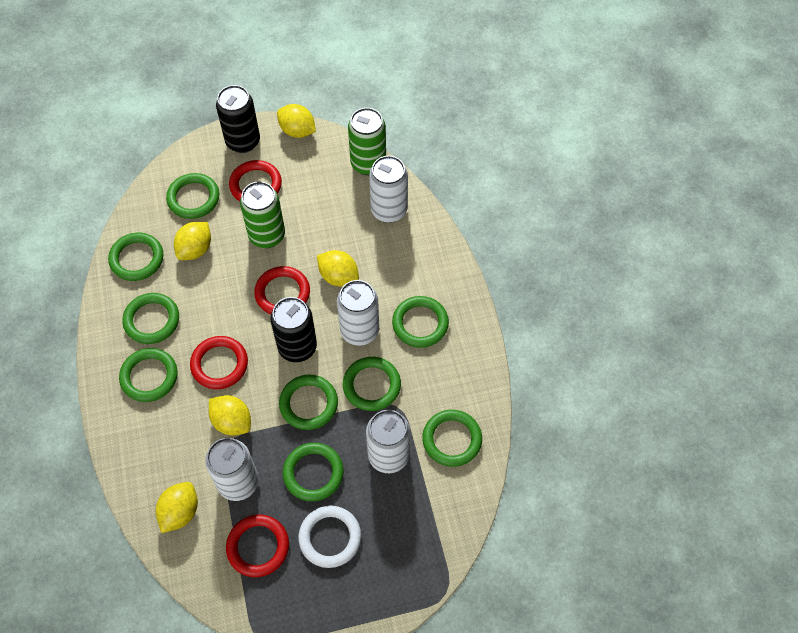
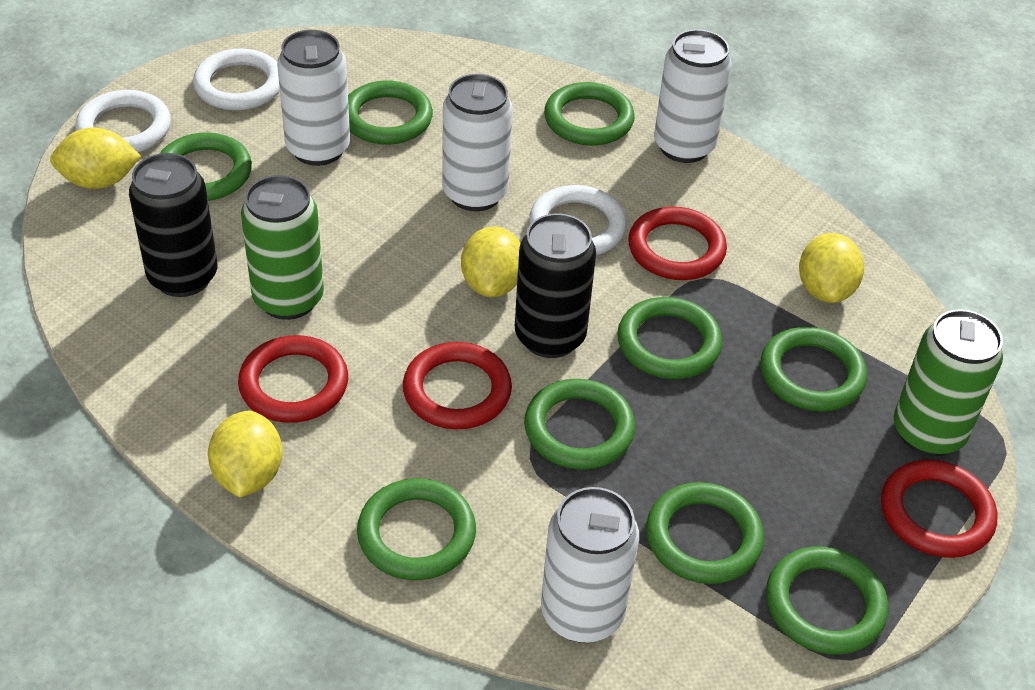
white ring: 1 -> 3
yellow lemon: 5 -> 4

